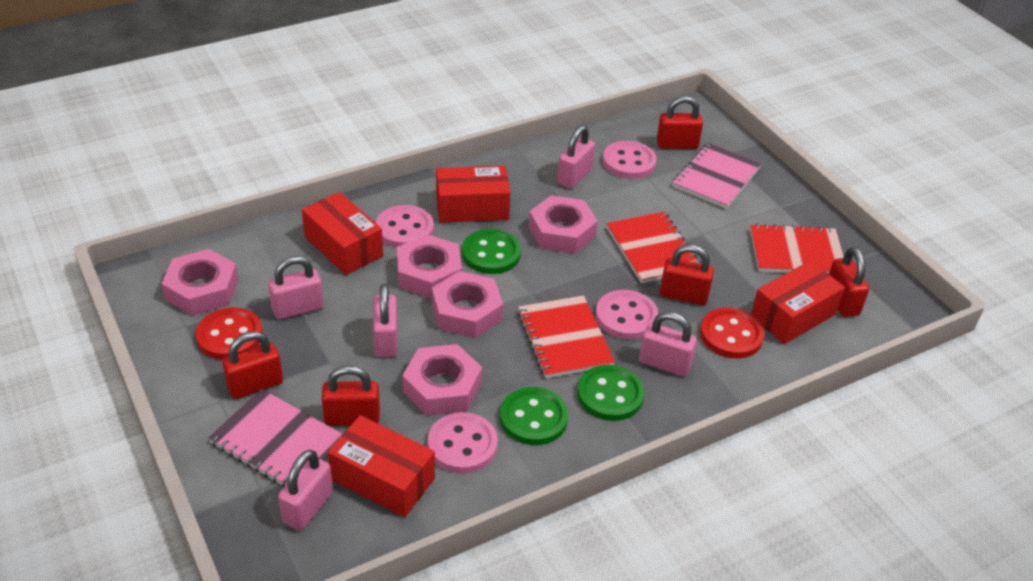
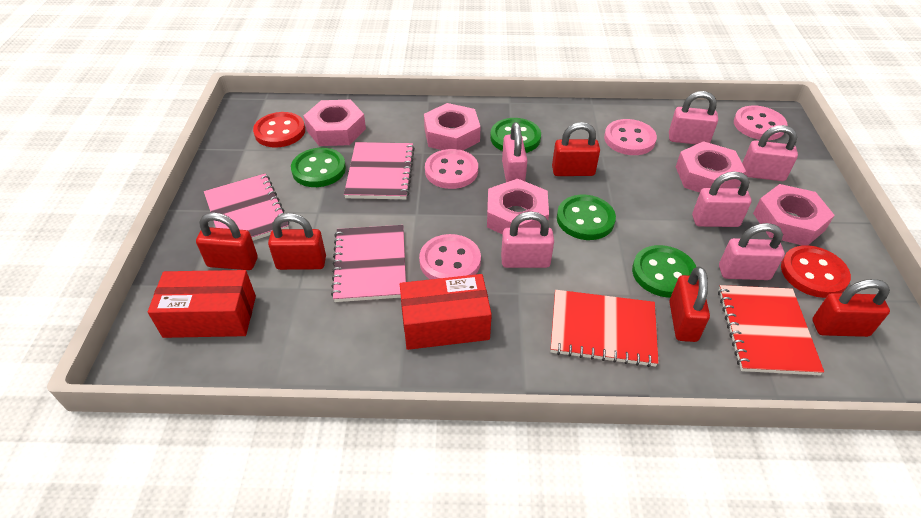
green button: 3 -> 4
pink notebook: 2 -> 3
pink padlock: 5 -> 6
red box: 4 -> 2
red notebook: 3 -> 2

